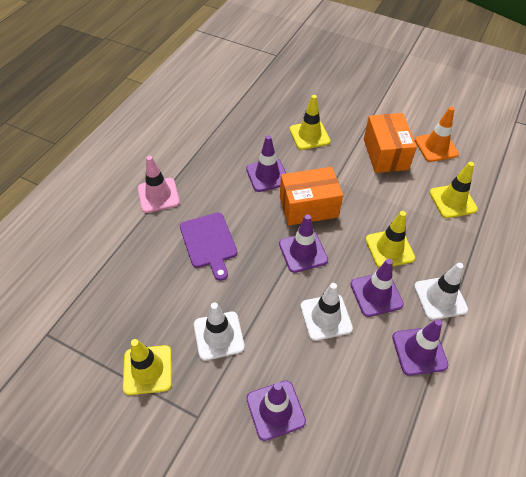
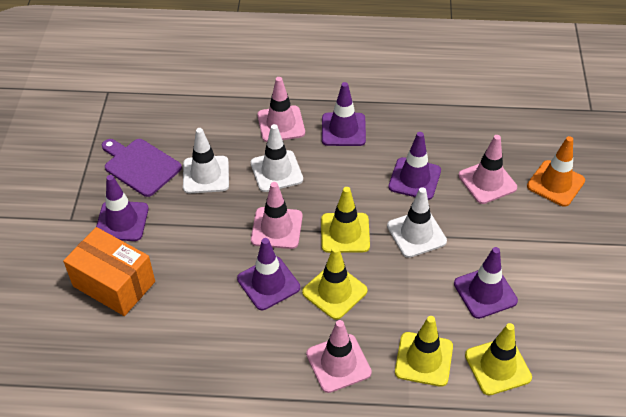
orange box: 2 -> 1
pink traffic cone: 1 -> 4

